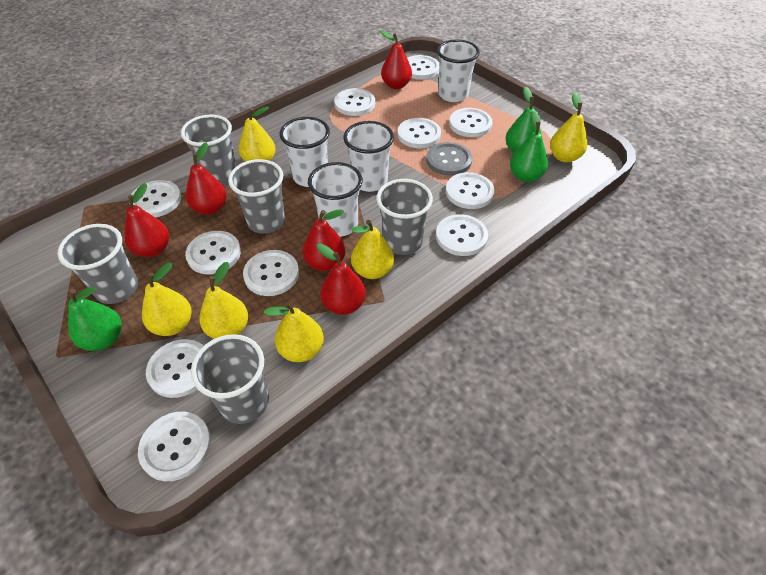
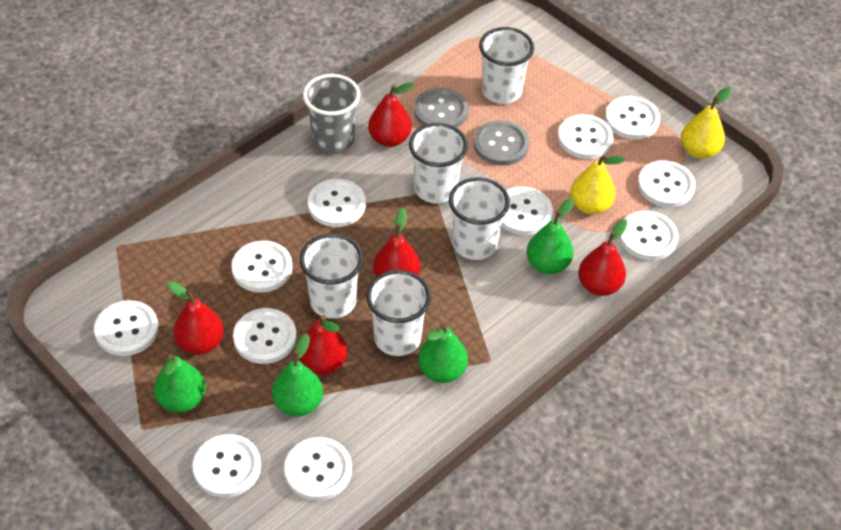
green pear: 3 -> 4
grey button: 1 -> 2
grey cup: 5 -> 1
white cup: 4 -> 5
yellow pear: 6 -> 2

